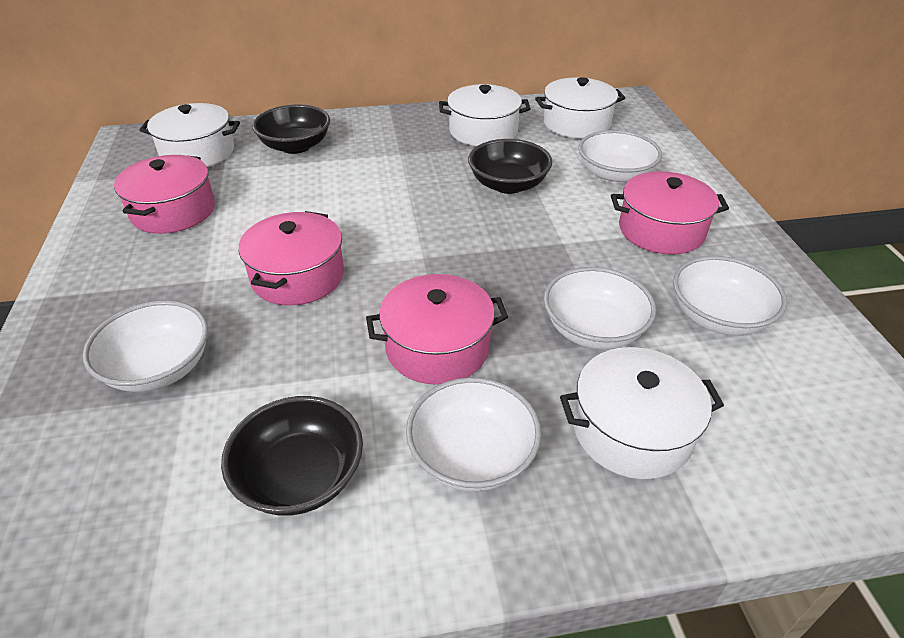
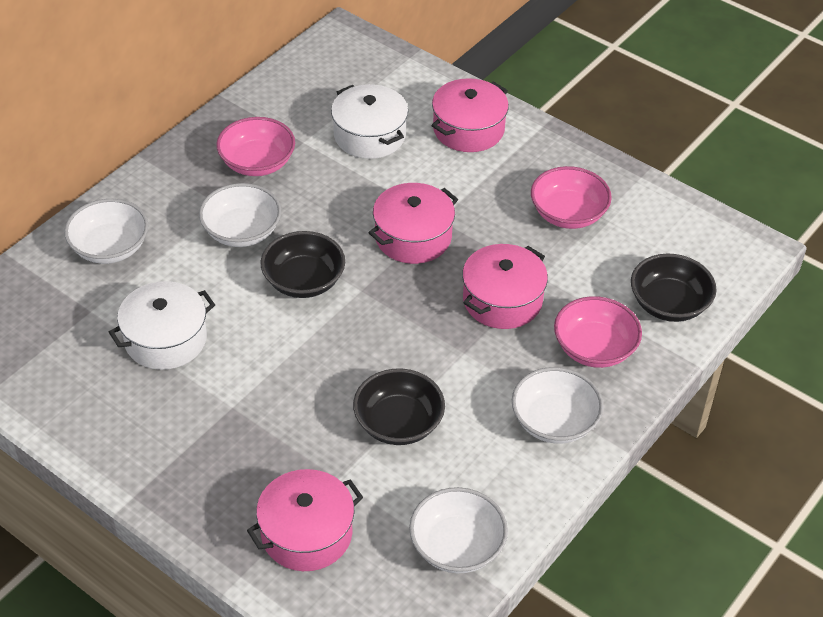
pink bowl: 0 -> 3
white bowl: 5 -> 4
white pot: 4 -> 2

